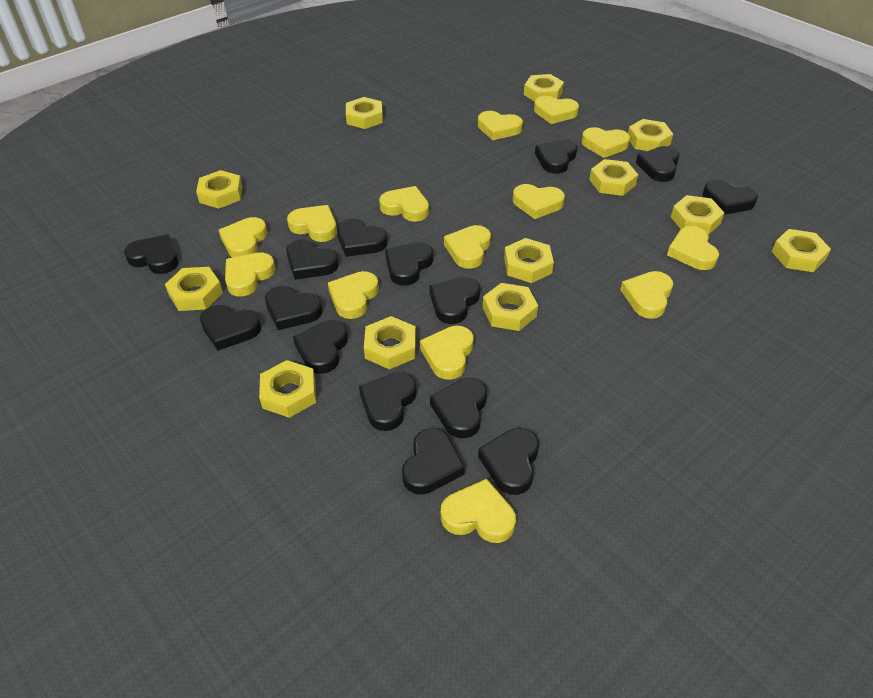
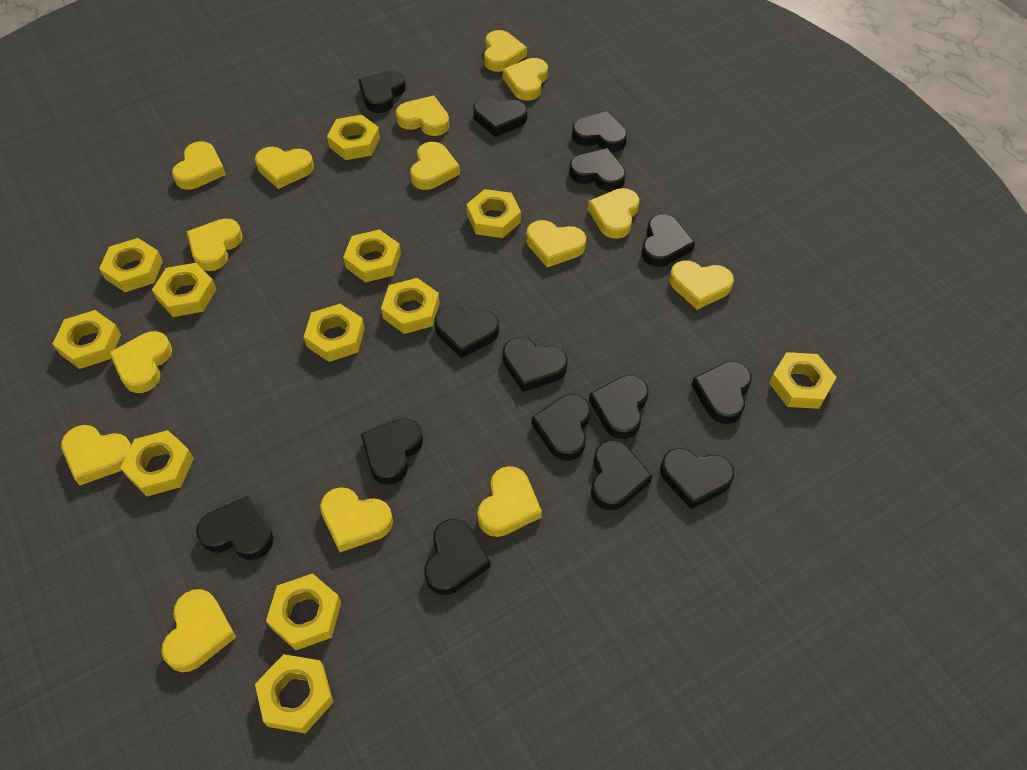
yellow heart: 14 -> 15

